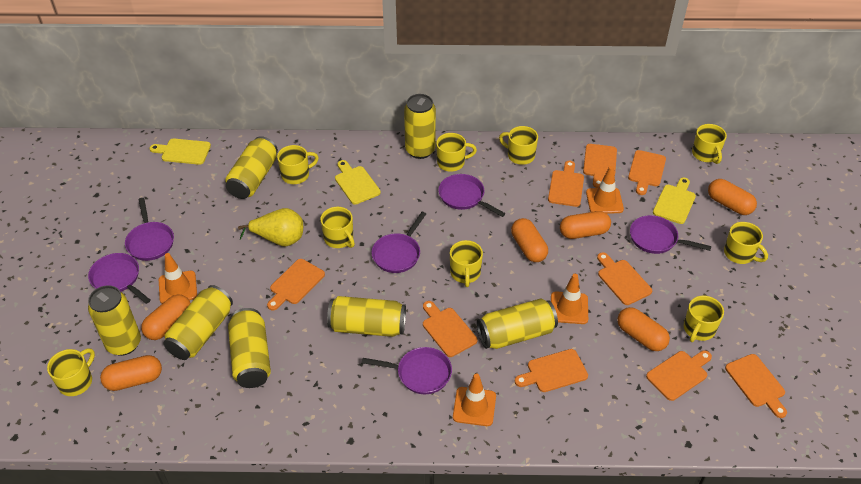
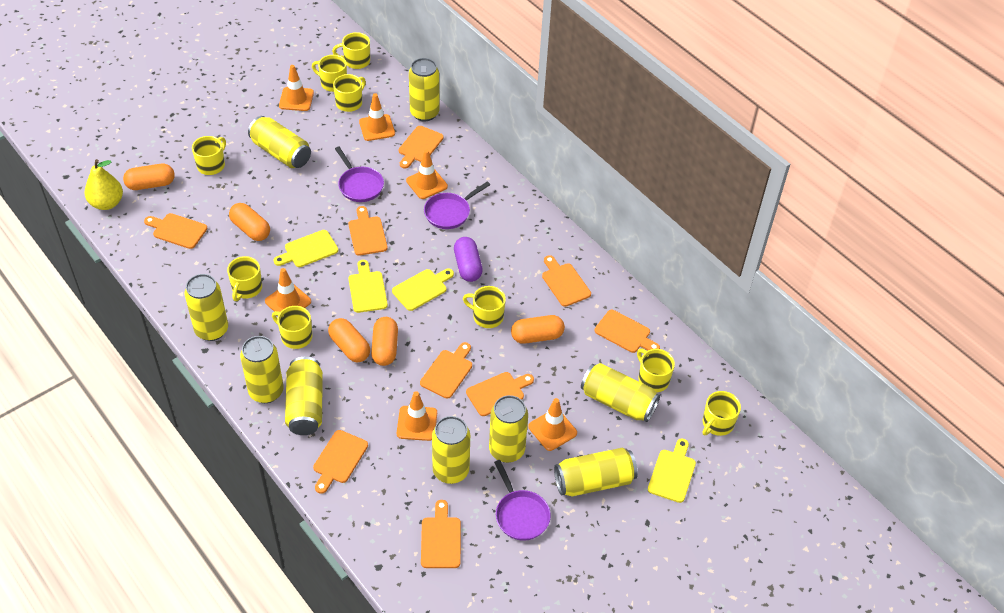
orange capsule: 6 -> 5
orange traffic cone: 4 -> 6
purple capsule: 0 -> 1
purple pan: 6 -> 3
yellow can: 7 -> 9
yellow cutting board: 3 -> 4

